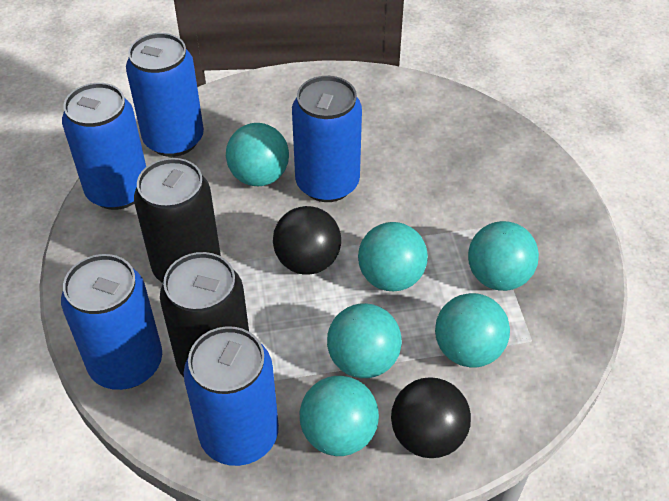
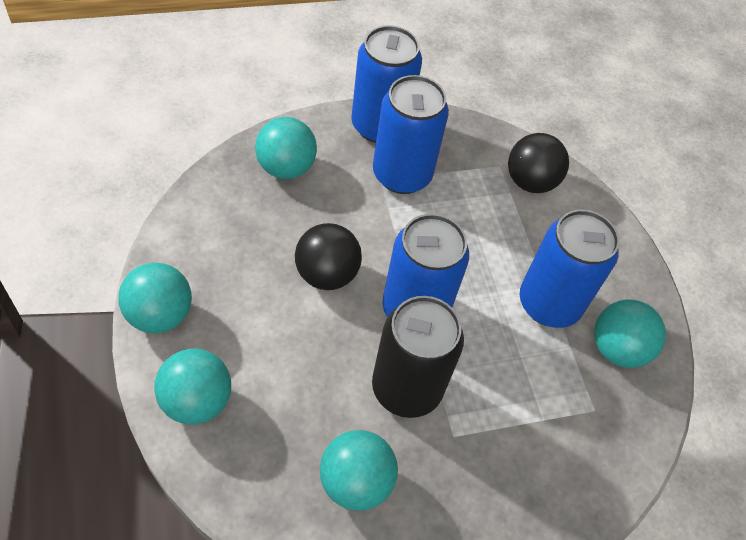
black can: 2 -> 1
blue can: 5 -> 4
turquoise ball: 6 -> 5

